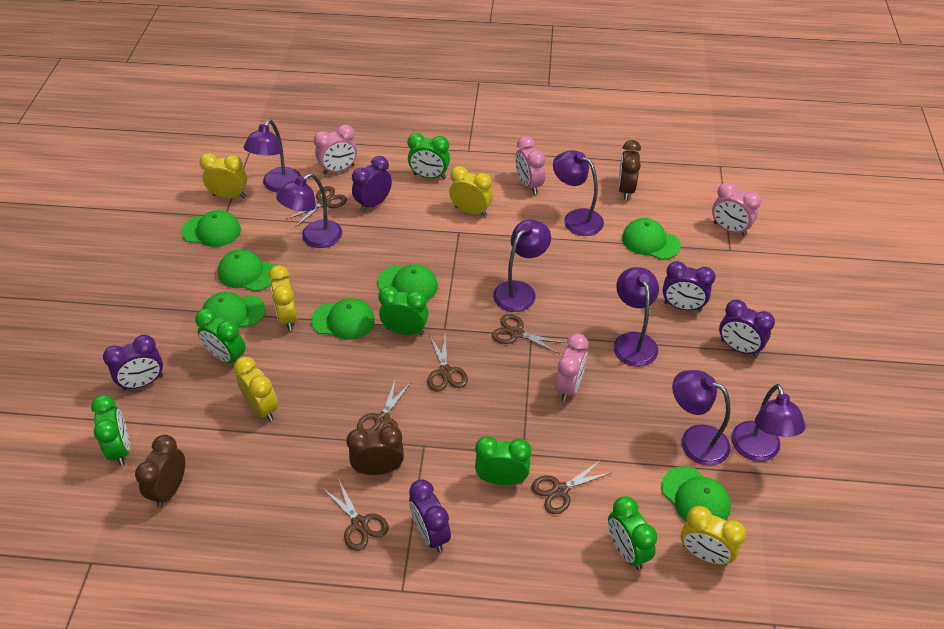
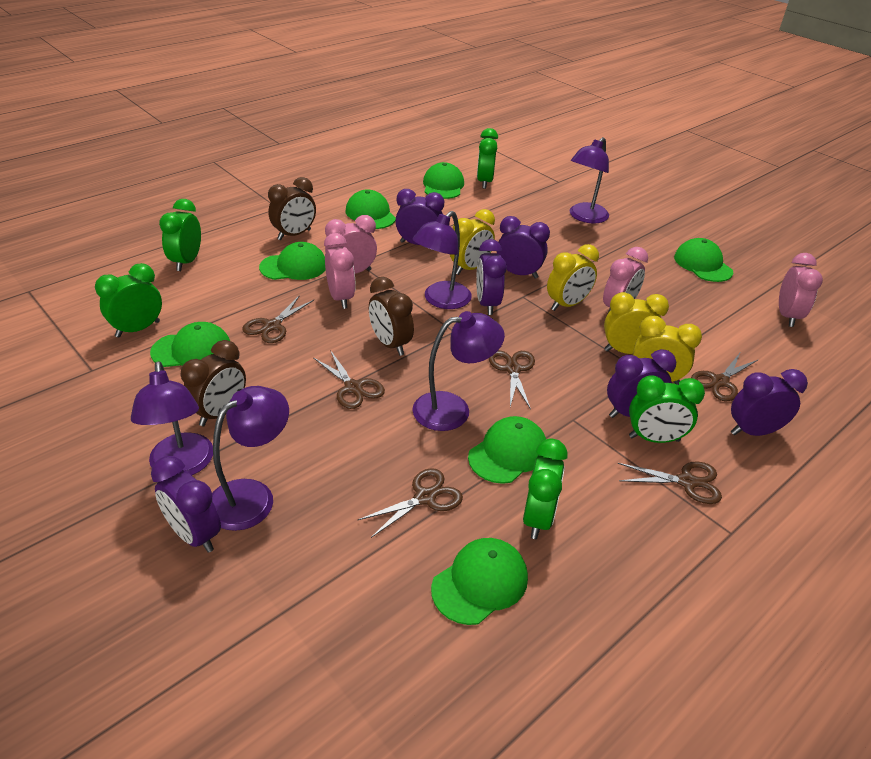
green clock: 6 -> 5
purple clock: 5 -> 6
purple lamp: 7 -> 5
yellow clock: 5 -> 4

